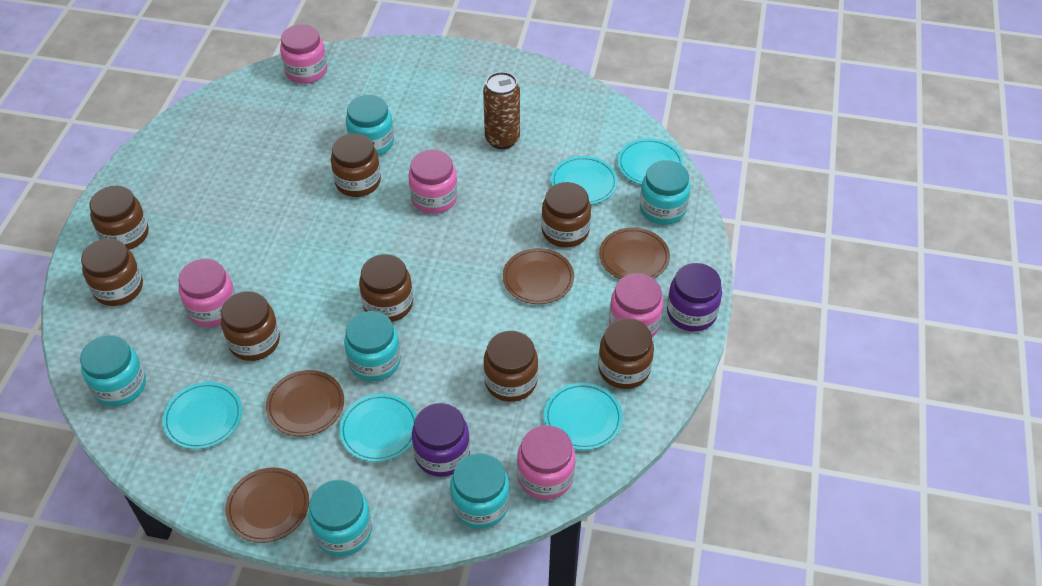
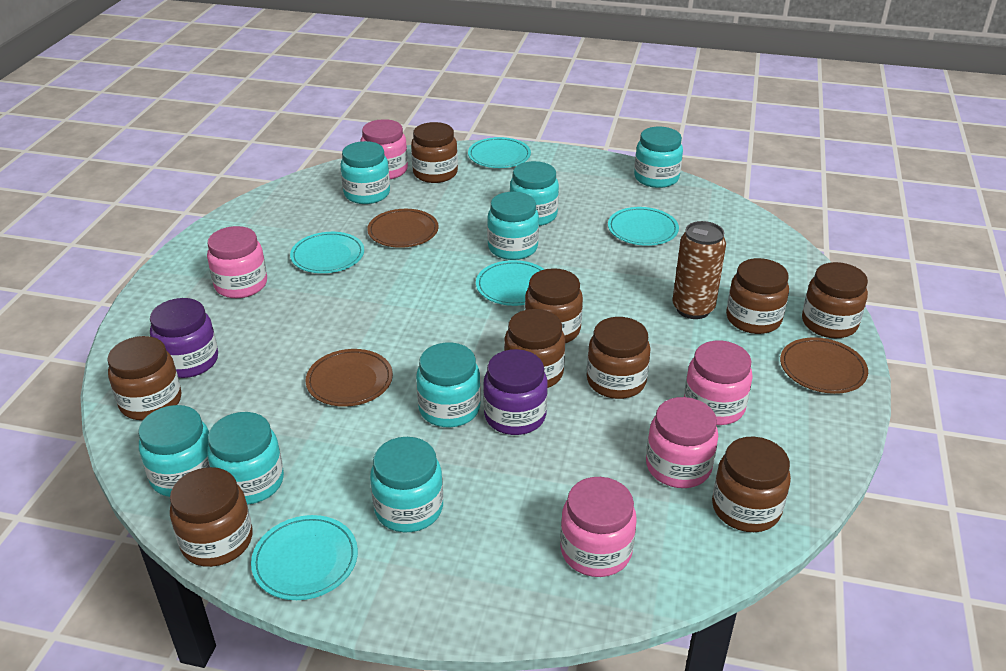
brown jar: 8 -> 9
brown plate: 4 -> 3
turquoise jar: 6 -> 8

